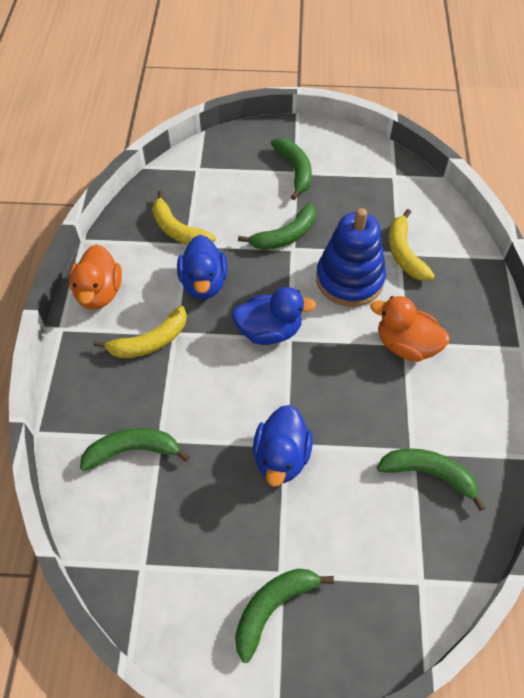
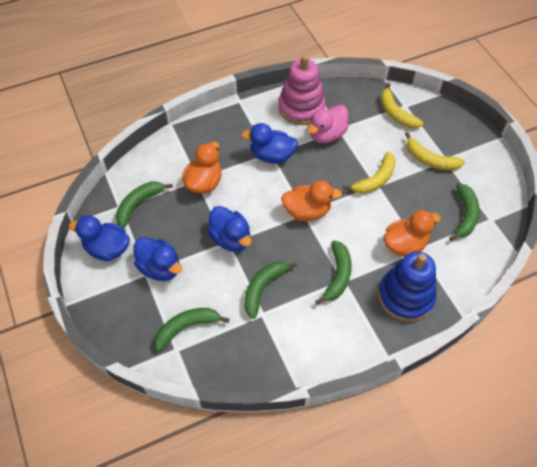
blue duck: 3 -> 4
orange duck: 2 -> 3
pink duck: 0 -> 1
pink stacking toy: 0 -> 1

